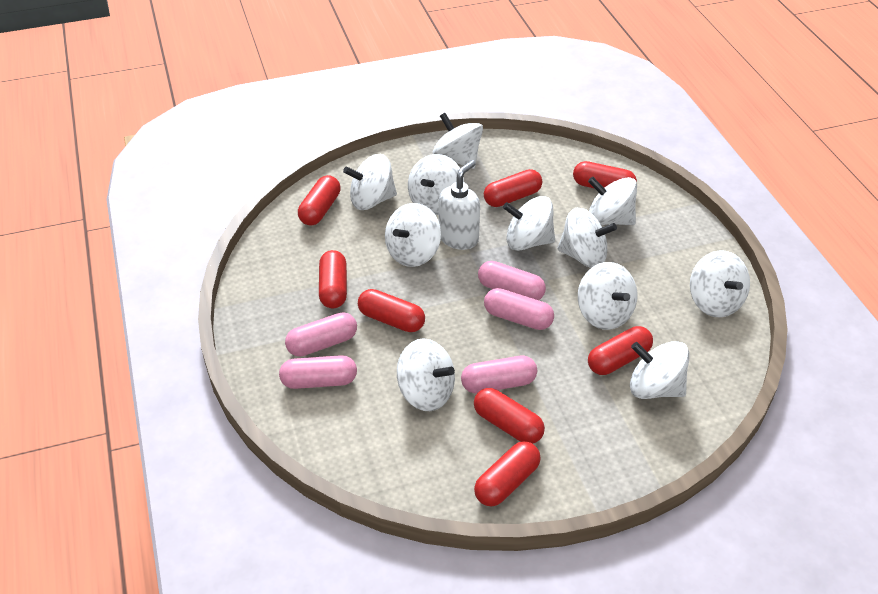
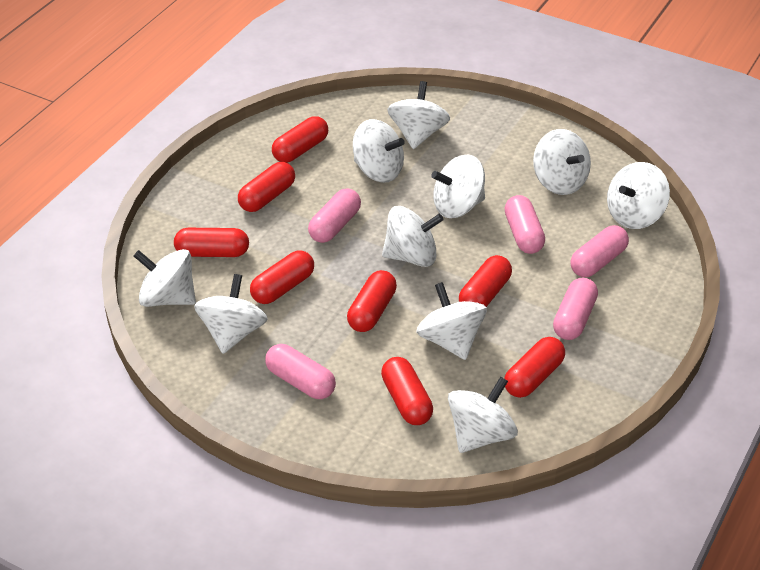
white soap dispenser: 1 -> 0
white spinning top: 11 -> 10

